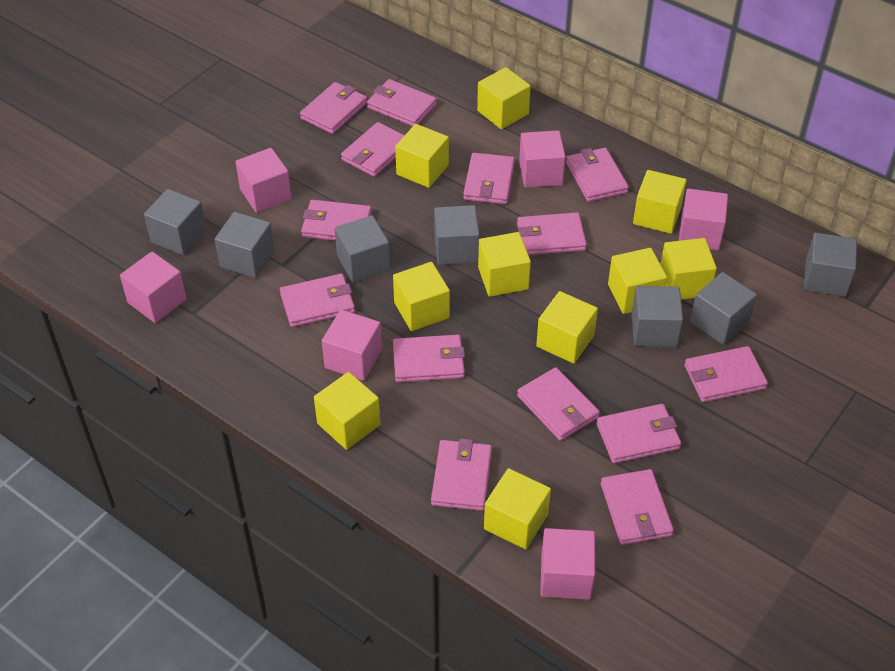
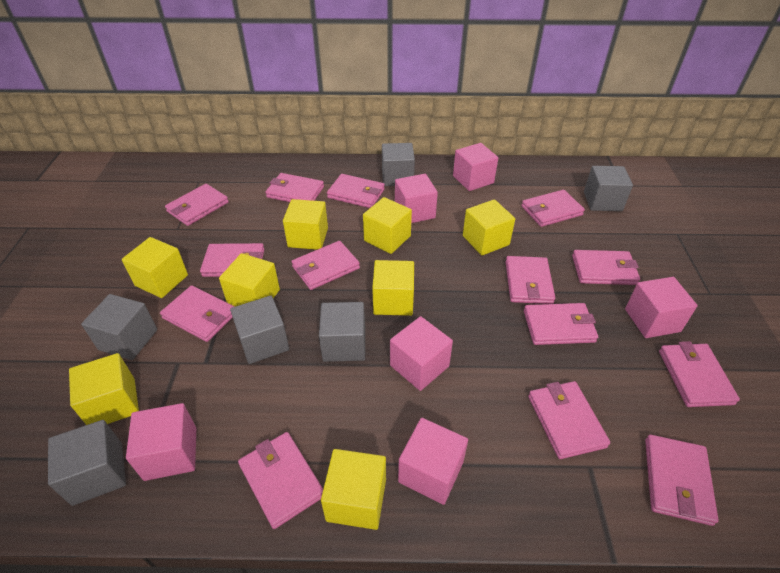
grey cube: 7 -> 6
yellow cube: 10 -> 8

